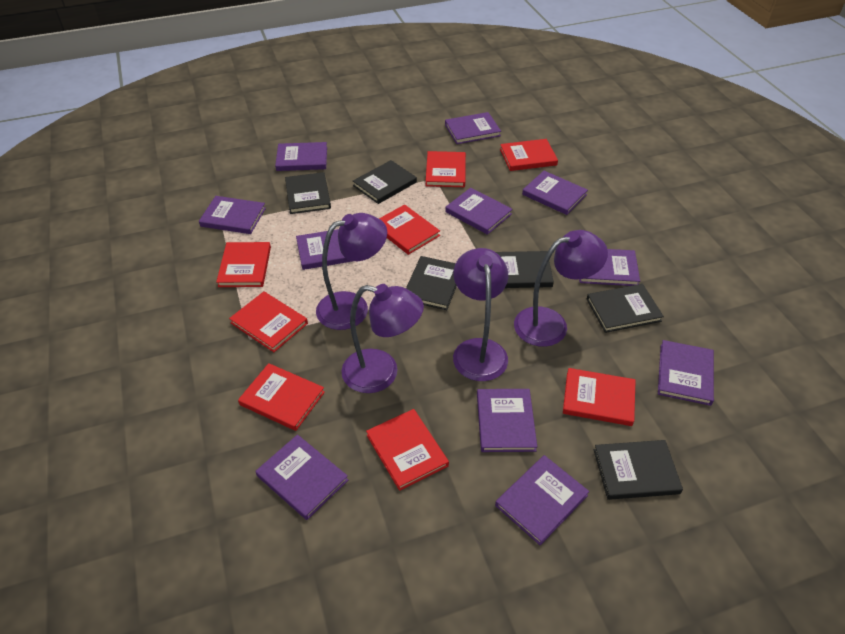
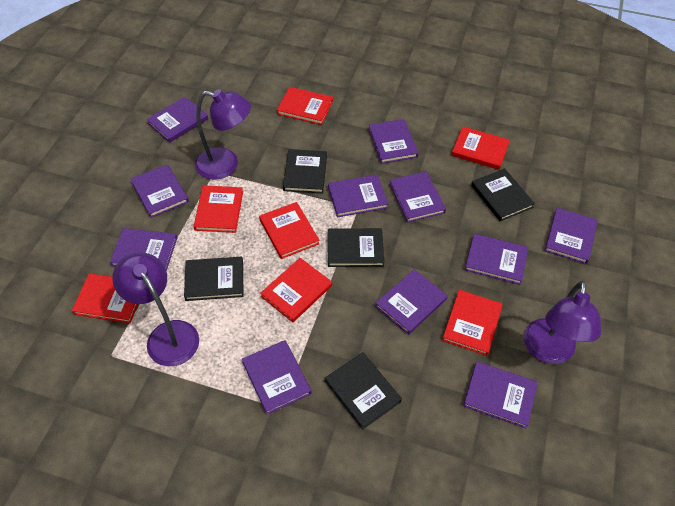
black book: 6 -> 5
purple lamp: 4 -> 3
red book: 8 -> 7

